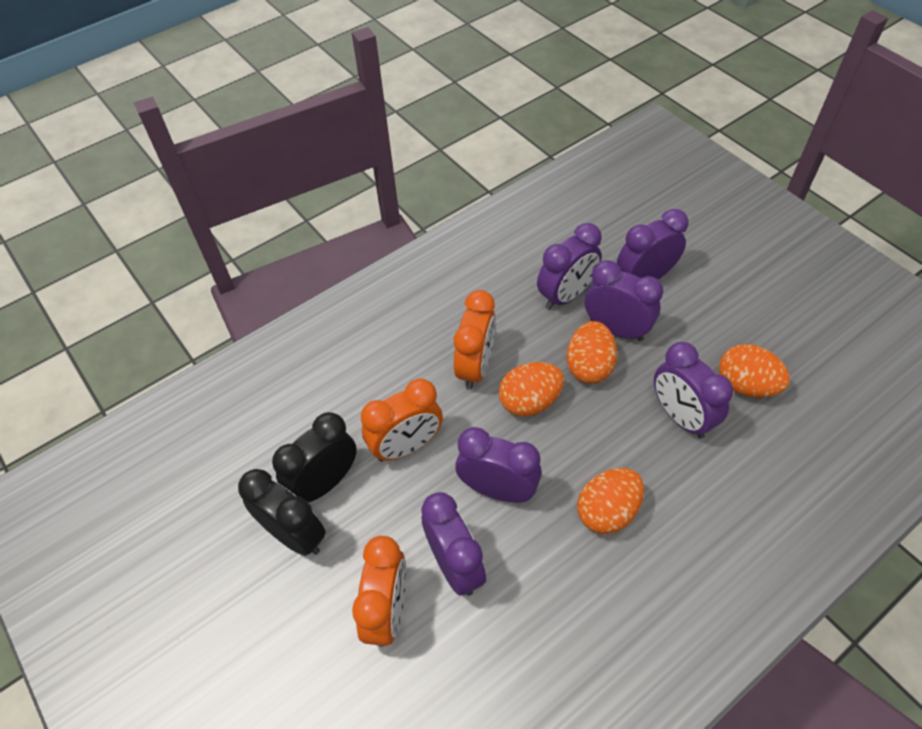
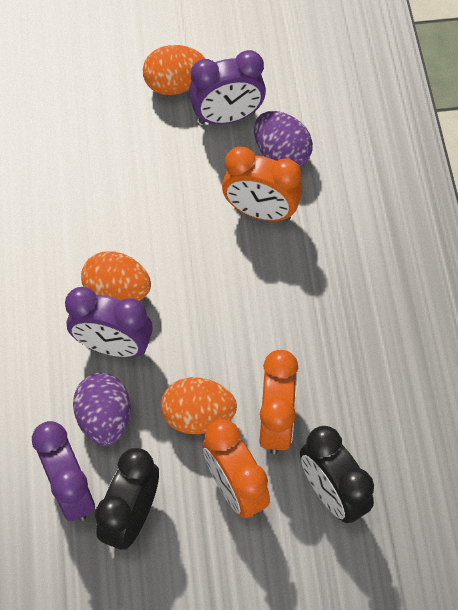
orange egg: 4 -> 3
purple clock: 6 -> 3
purple egg: 0 -> 2

